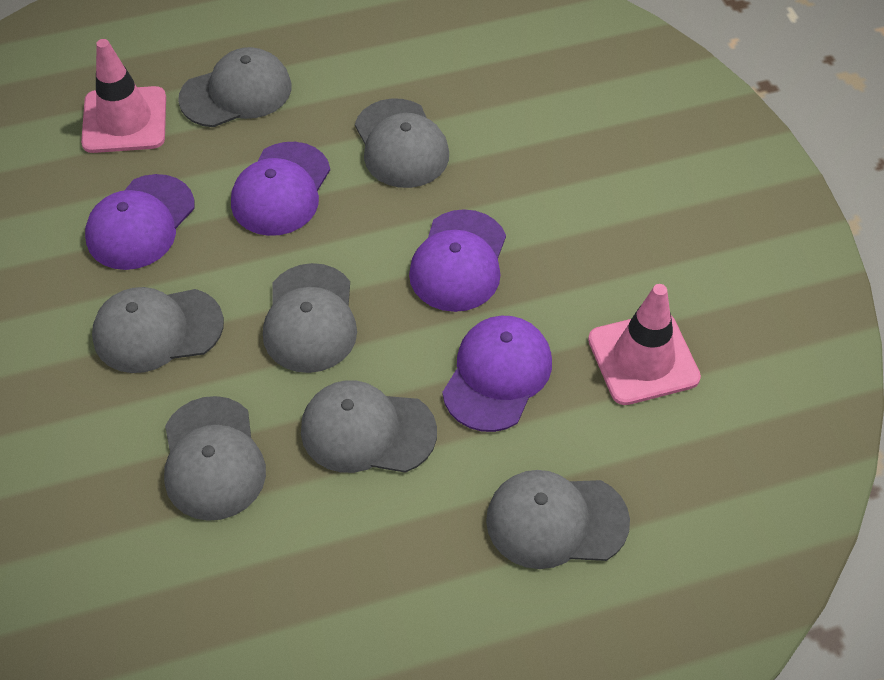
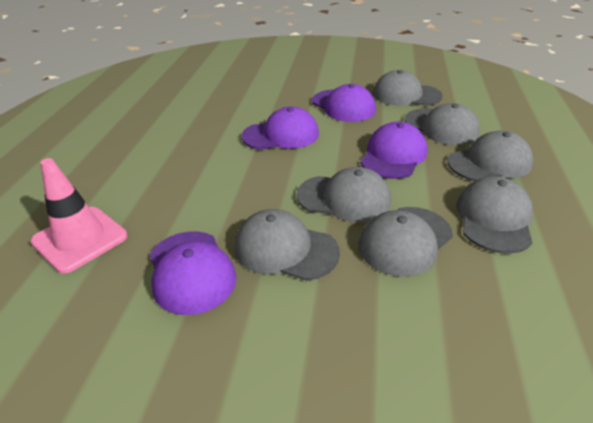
pink traffic cone: 2 -> 1

